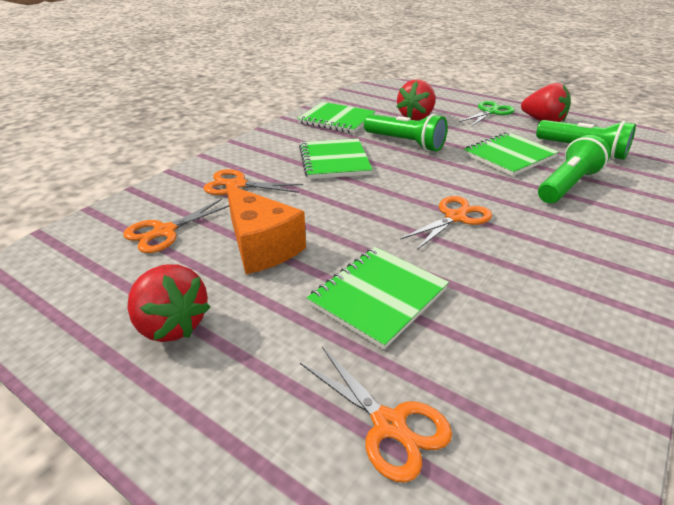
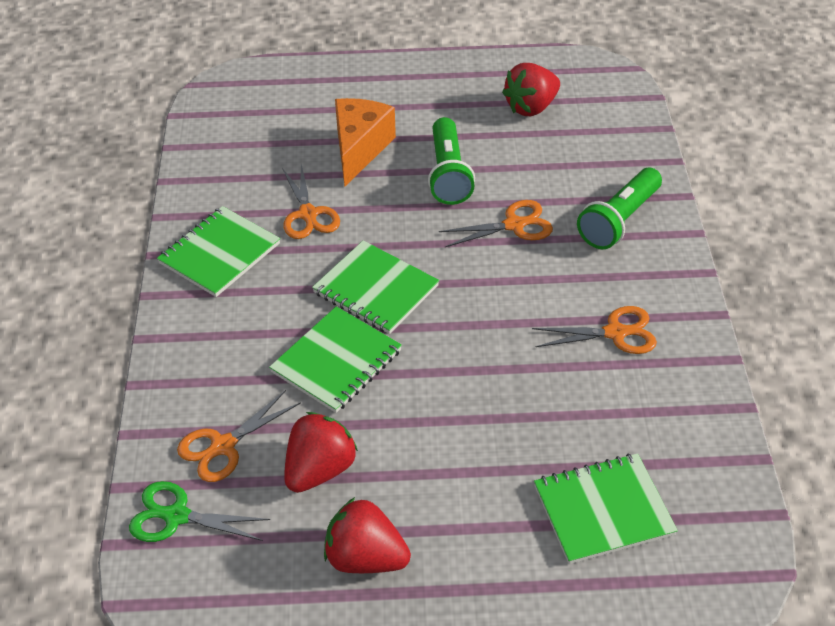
green flashlight: 3 -> 2

